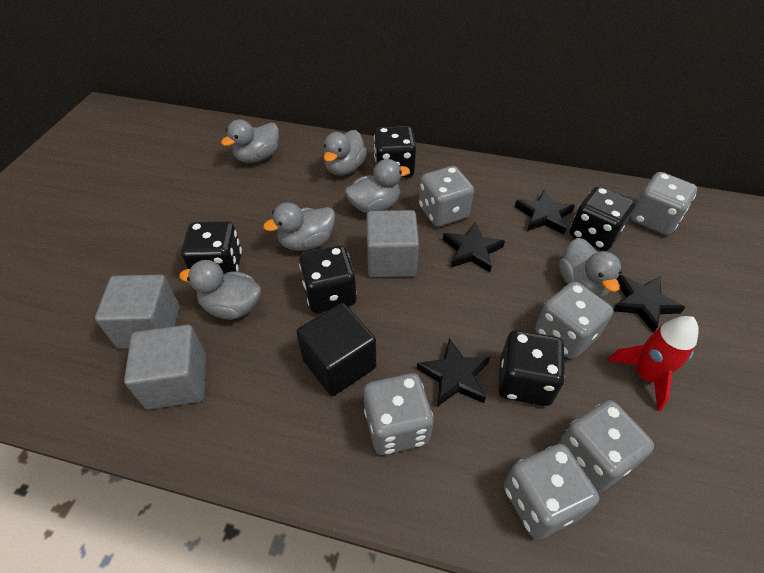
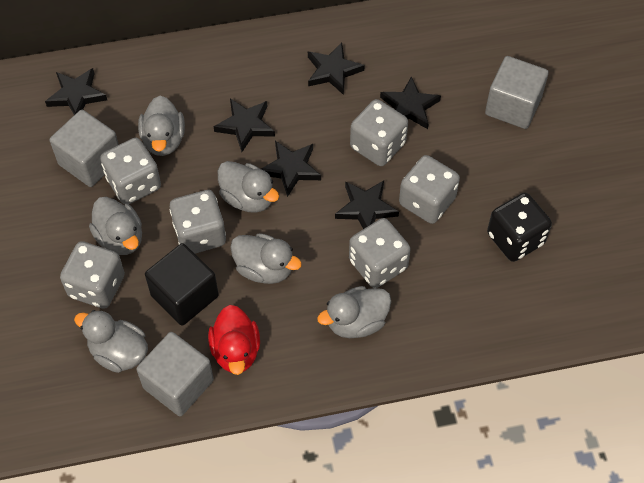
black dice: 5 -> 1
black star: 4 -> 6
red duck: 0 -> 1
red rocket: 1 -> 0

